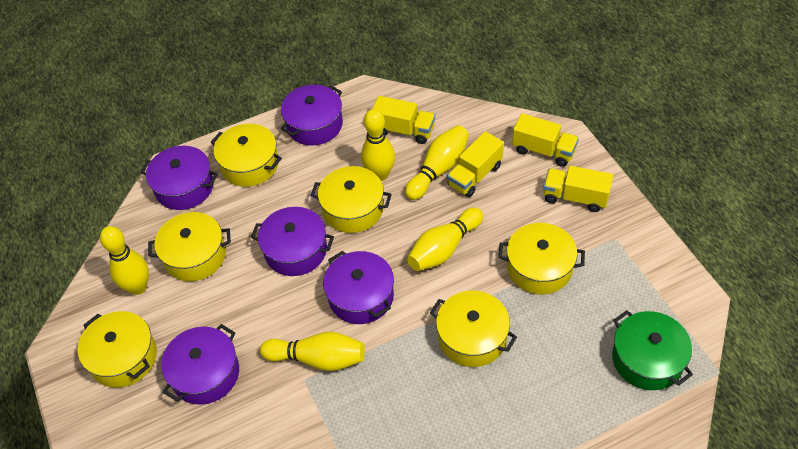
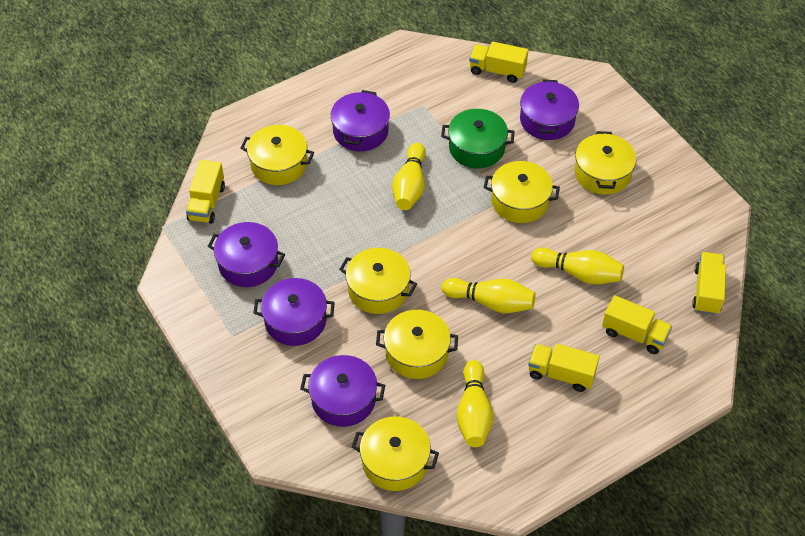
yellow bowling pin: 5 -> 4
yellow truck: 4 -> 5

